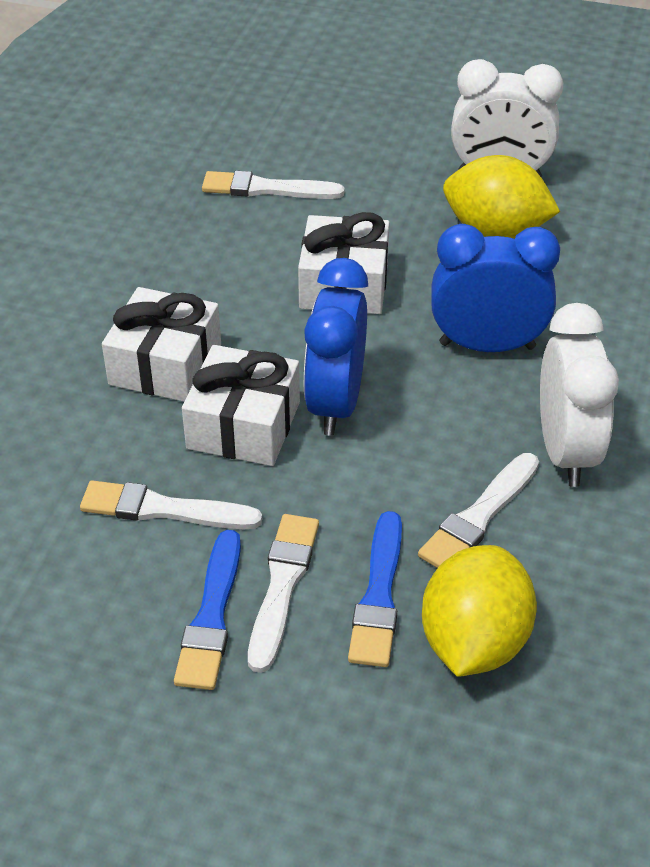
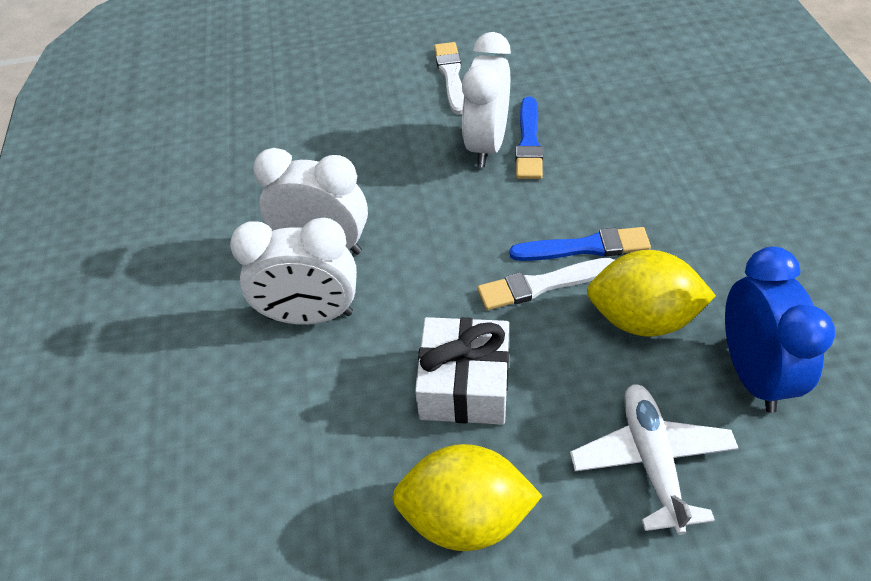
blue clock: 2 -> 1
white brush: 4 -> 2
white clock: 2 -> 3
white gift: 3 -> 1
white plane: 0 -> 1

